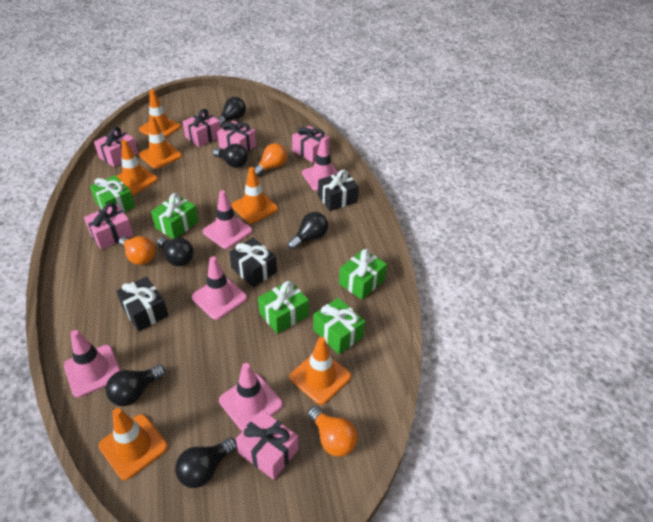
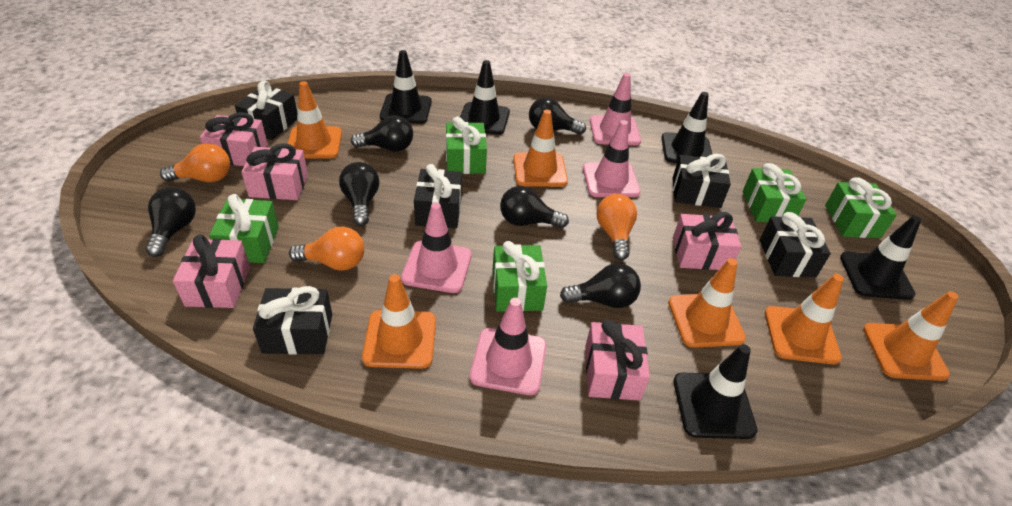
black gift: 3 -> 5
black traffic cone: 0 -> 5
pink gift: 6 -> 5
pink traffic cone: 5 -> 4

